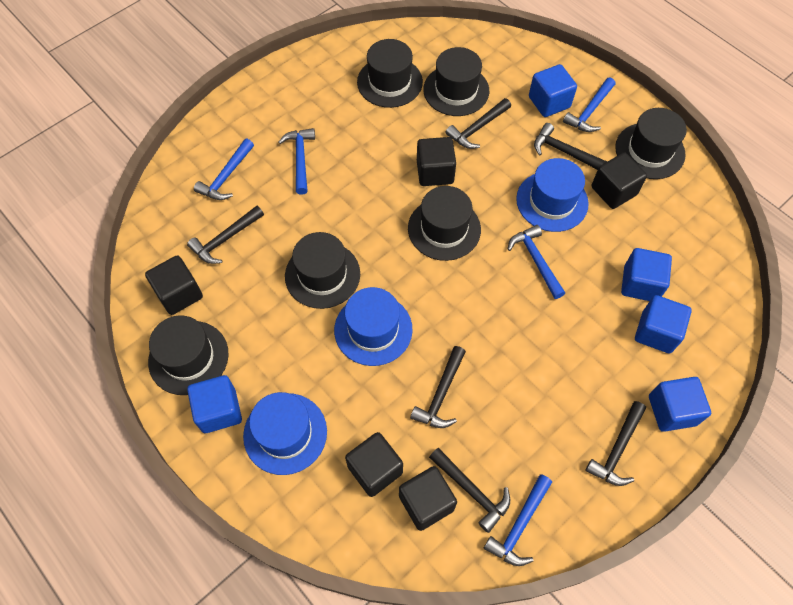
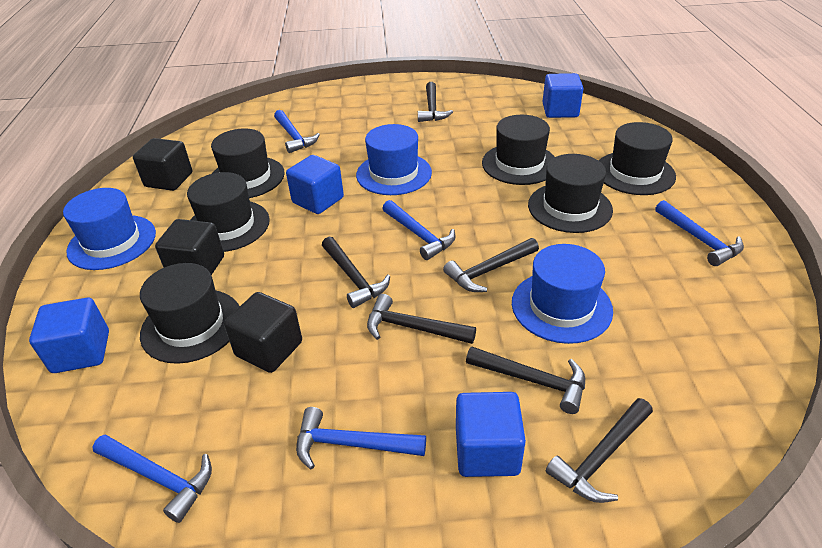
black cube: 5 -> 3
blue cube: 5 -> 4

